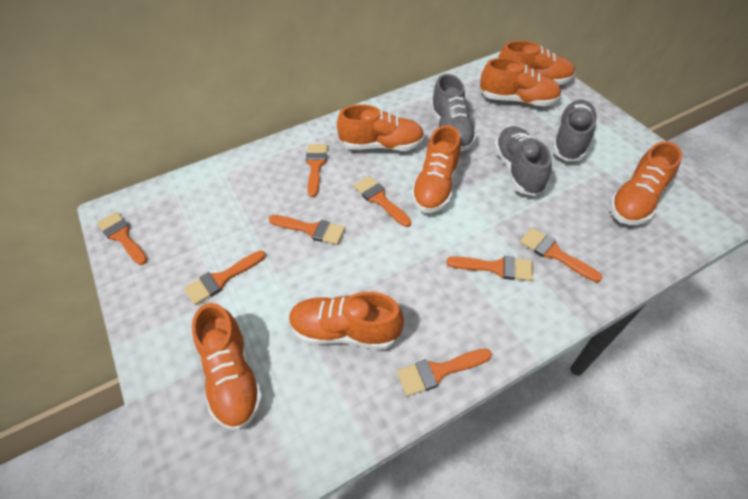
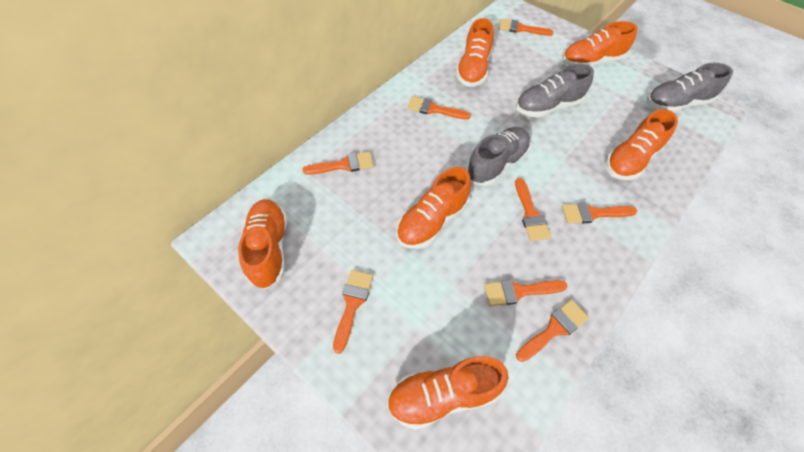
orange shoe: 7 -> 6

